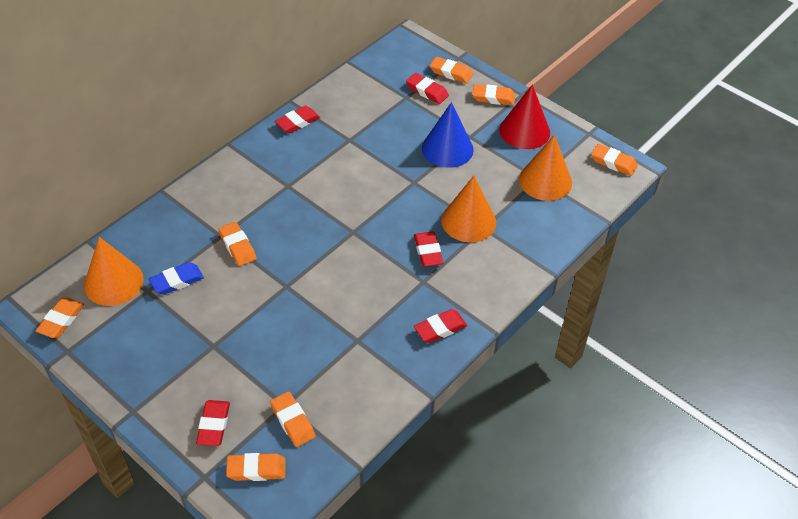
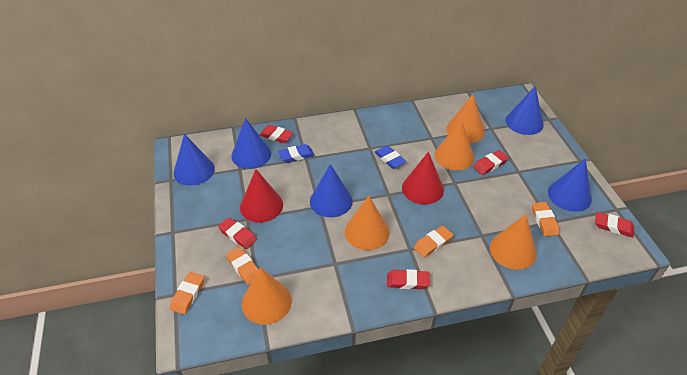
blue cone: 1 -> 5
blue eraser: 1 -> 2
orange cone: 3 -> 5
orange eraser: 7 -> 4
red cone: 1 -> 2

